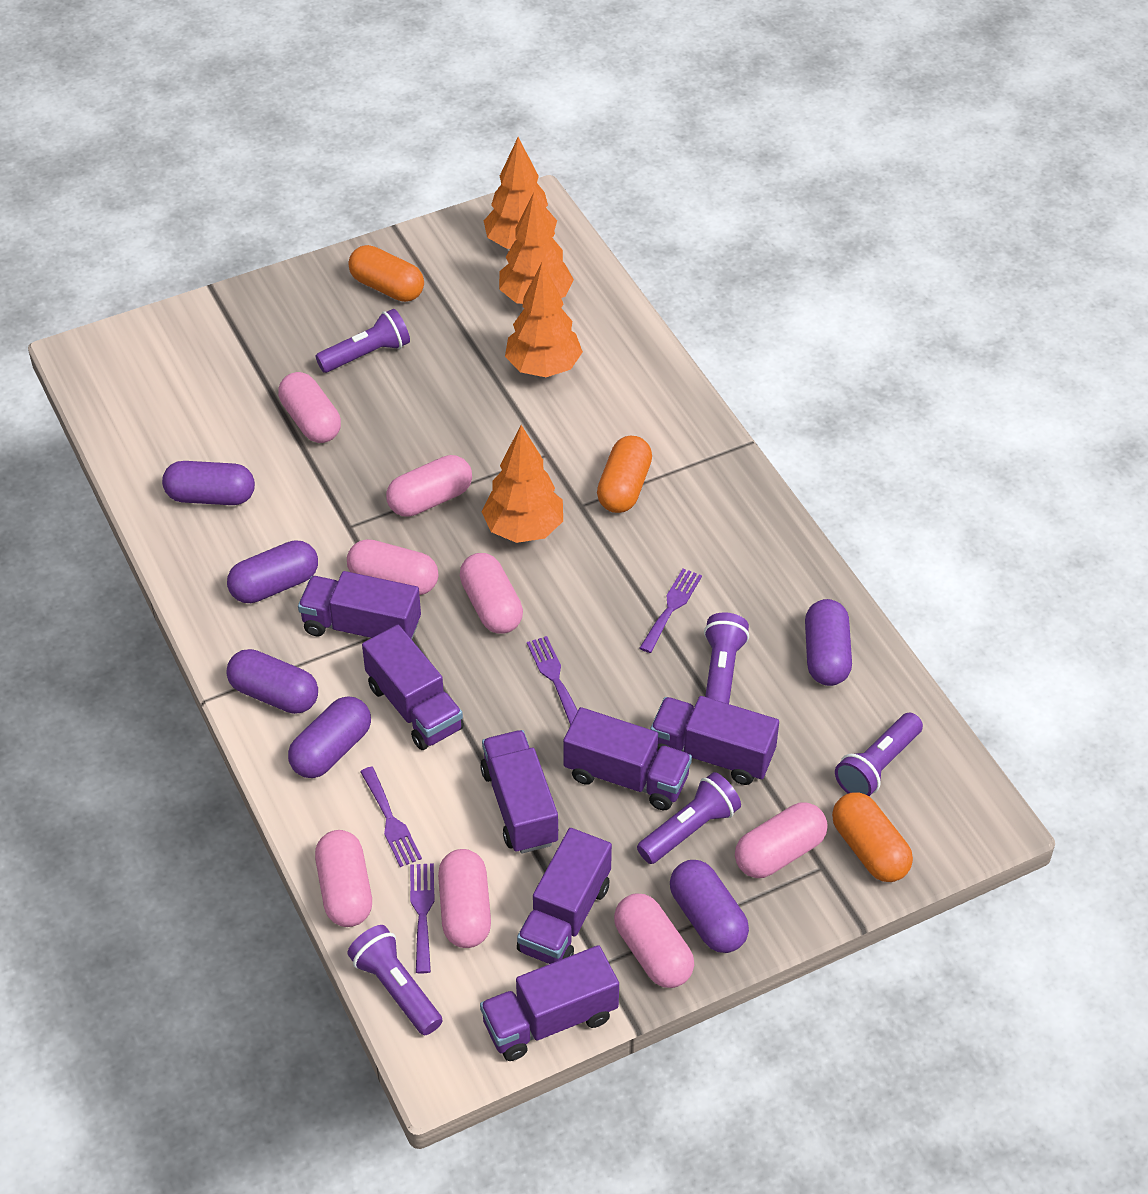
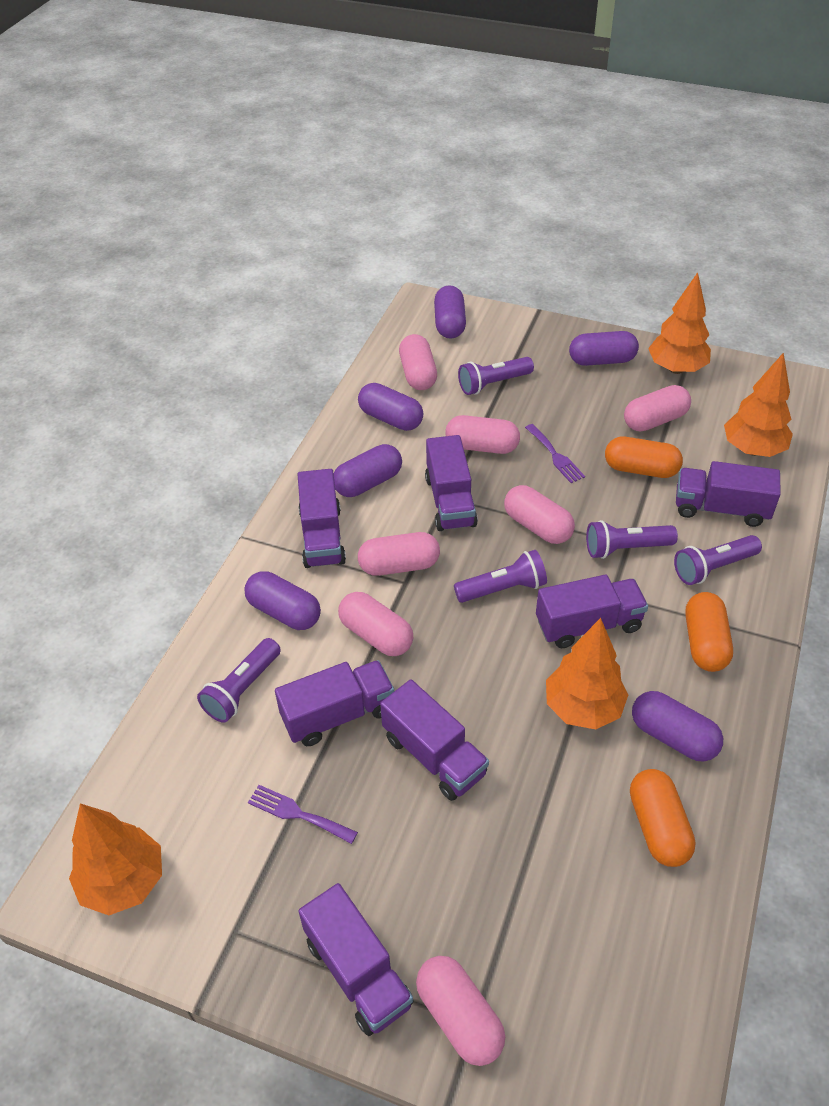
pink capsule: 8 -> 7
purple fork: 4 -> 2

